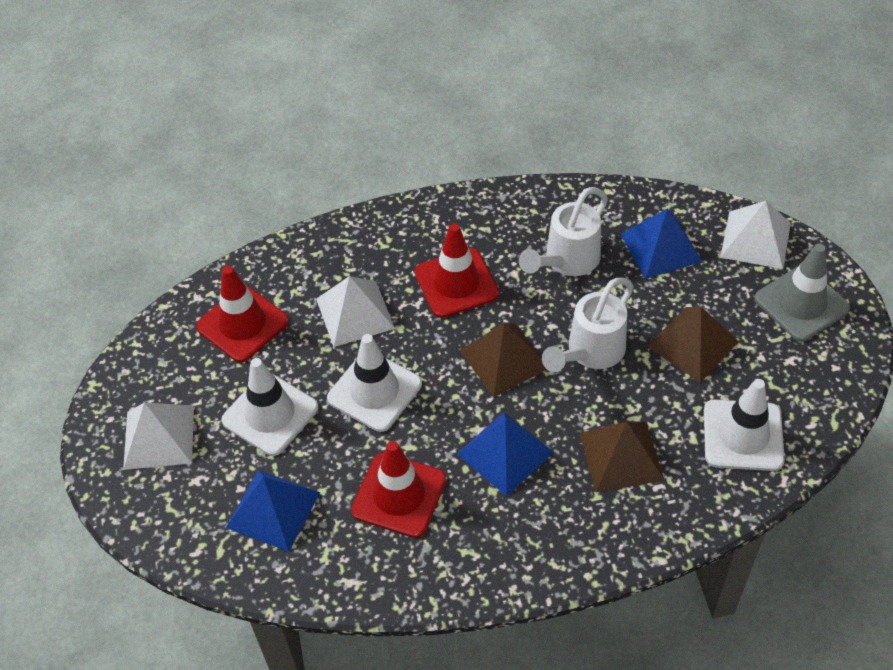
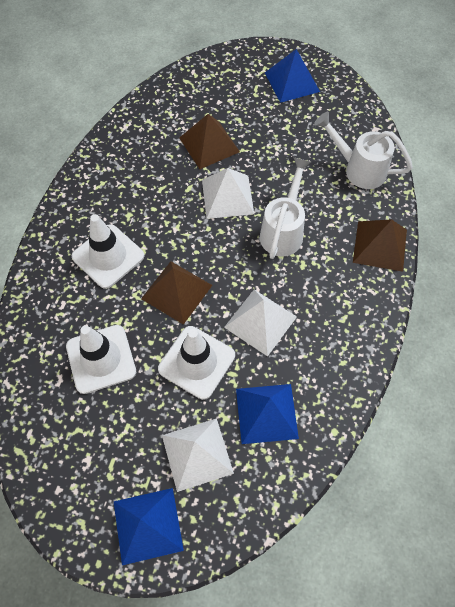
grey traffic cone: 1 -> 0
red traffic cone: 3 -> 0

